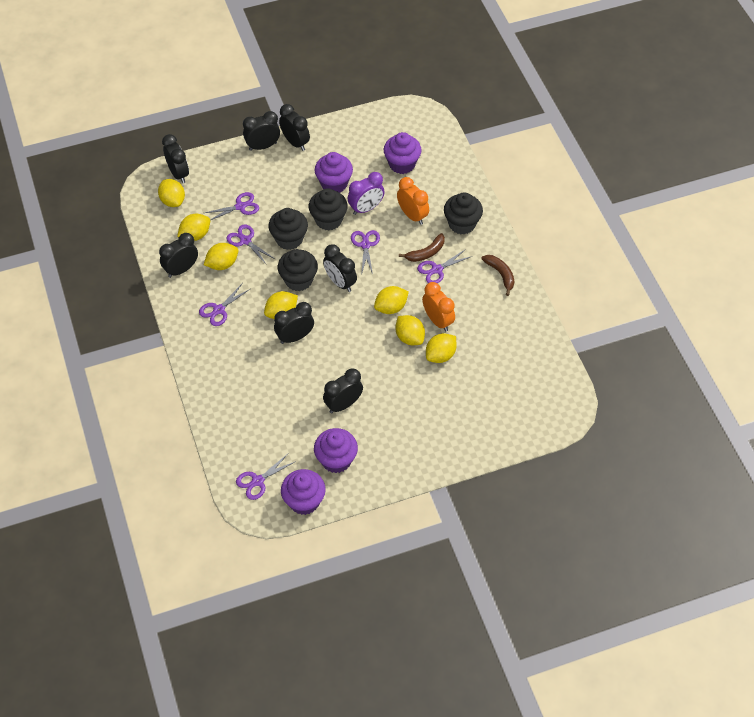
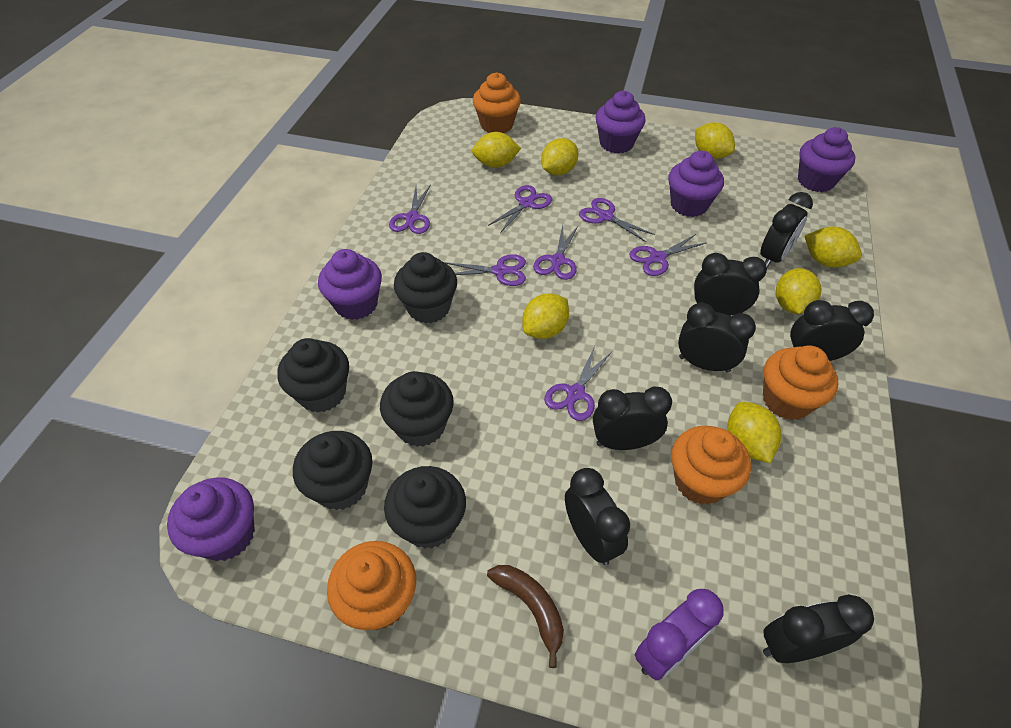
black cupcake: 4 -> 5
brown banana: 2 -> 1
orange clock: 2 -> 0
orange cupcake: 0 -> 4
purple cupcake: 4 -> 5
purple scissors: 6 -> 7

